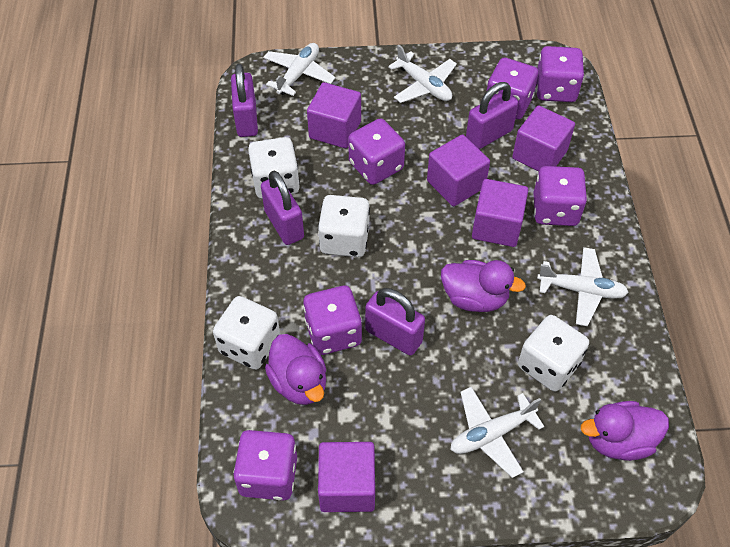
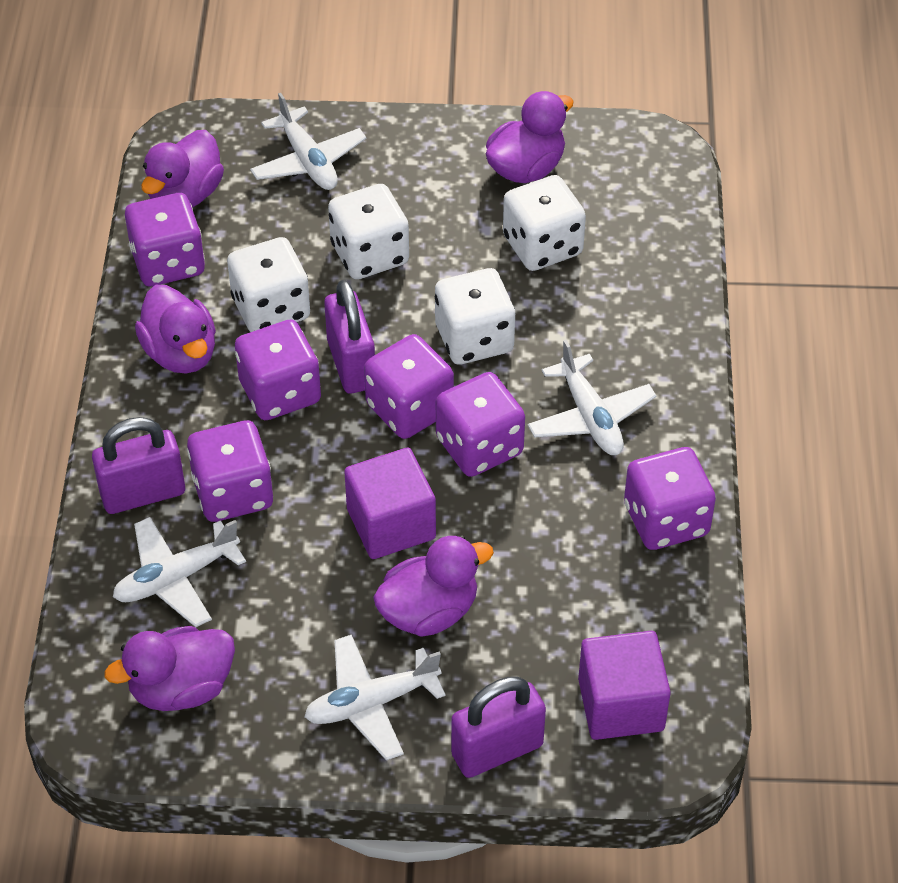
purple cube: 5 -> 2
purple duck: 3 -> 5
purple padlock: 4 -> 3

